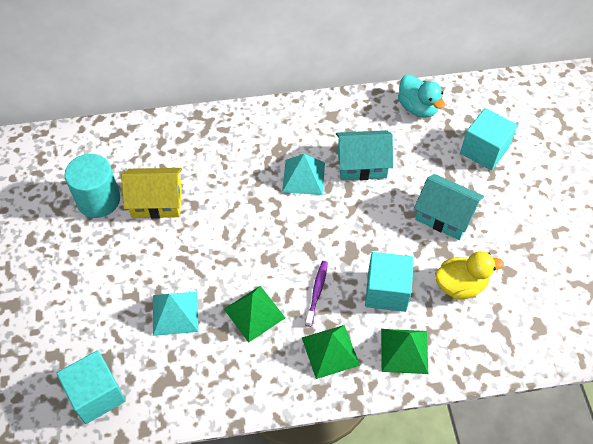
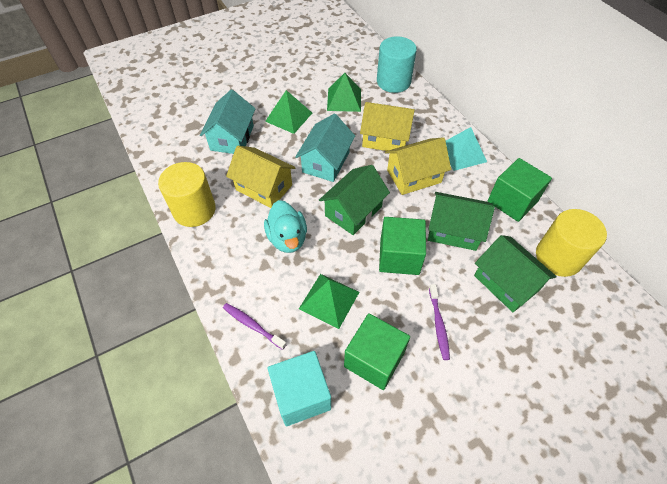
green cube: 0 -> 3
green house: 0 -> 3
purple toothbrush: 1 -> 2
turquoise cube: 3 -> 1
turquoise pyramid: 2 -> 1
yellow cylinder: 0 -> 2
yellow duck: 1 -> 0
yellow house: 1 -> 3

